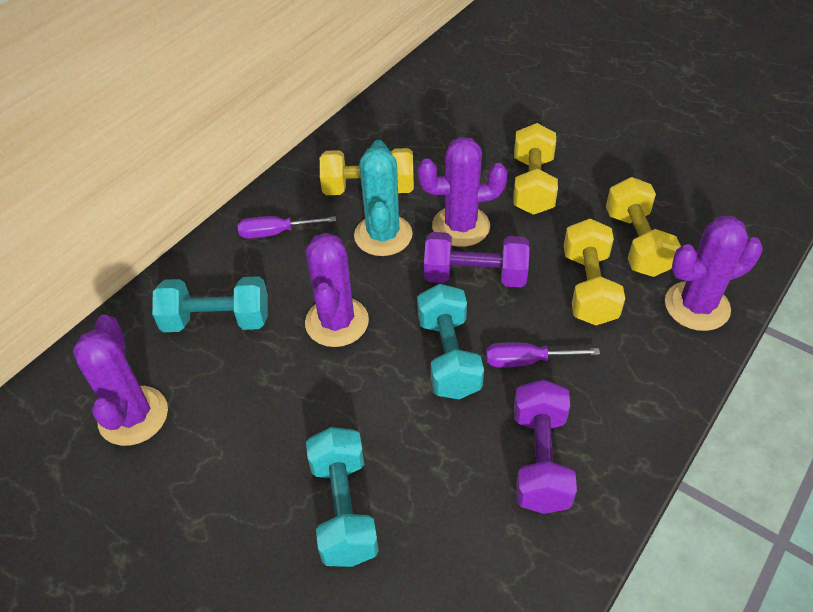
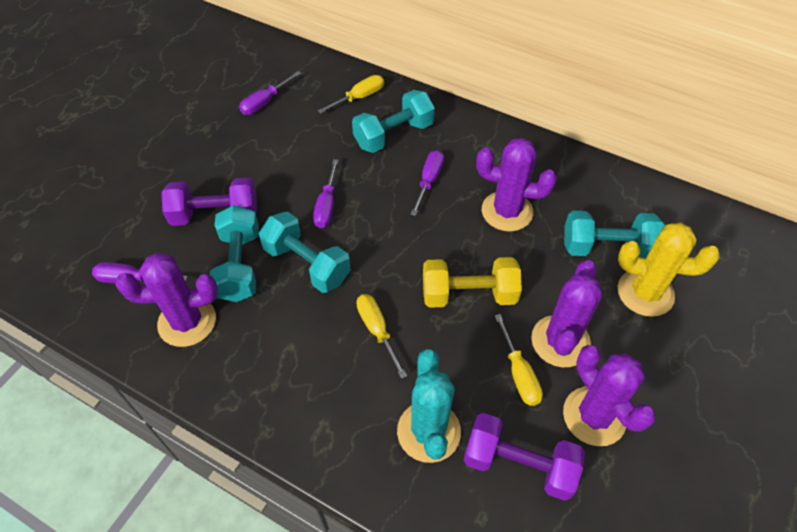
purple screwdriver: 2 -> 4
turquoise dumbbell: 3 -> 4
yellow cactus: 0 -> 1
yellow dumbbell: 4 -> 1
yellow screwdriver: 0 -> 3

